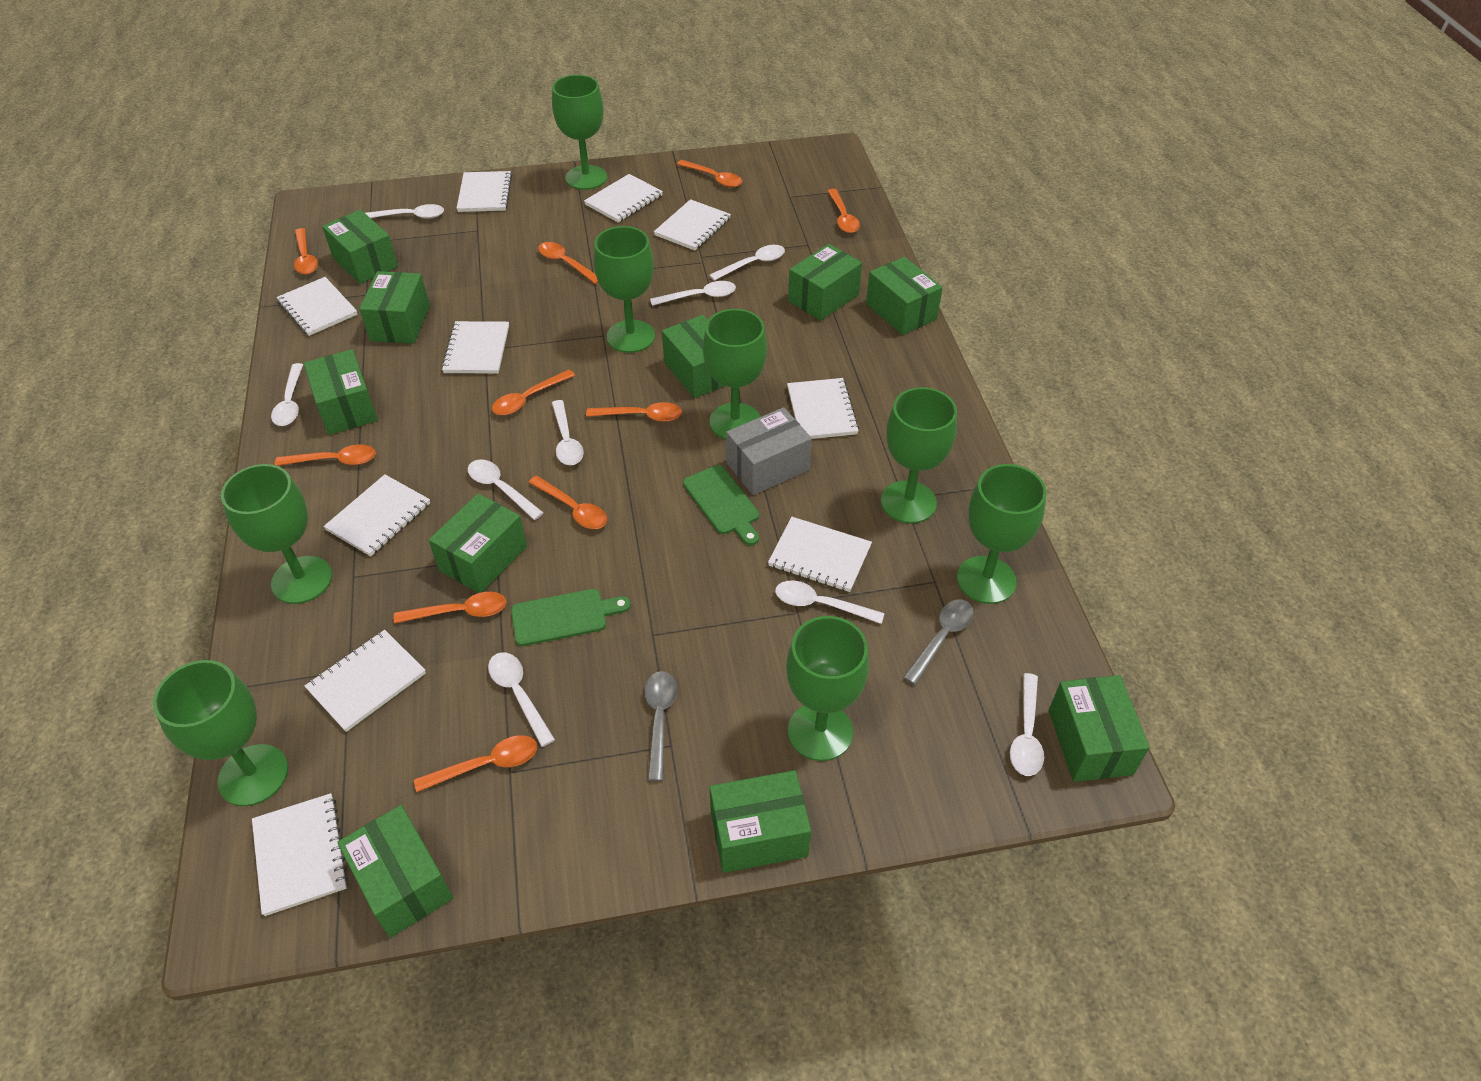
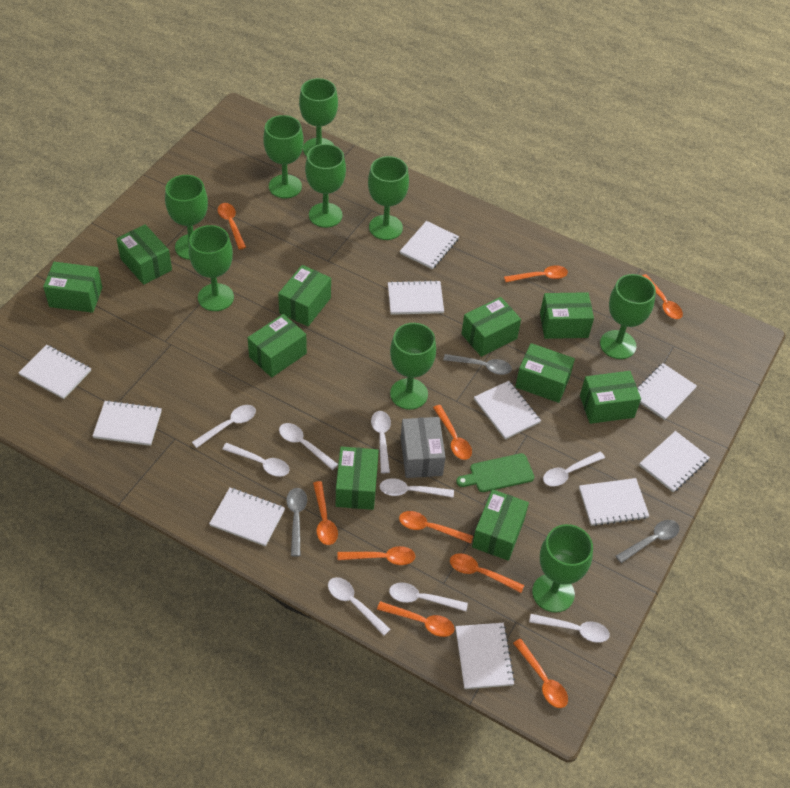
green cutting board: 2 -> 1
green goblet: 8 -> 9
grey spoon: 2 -> 3

